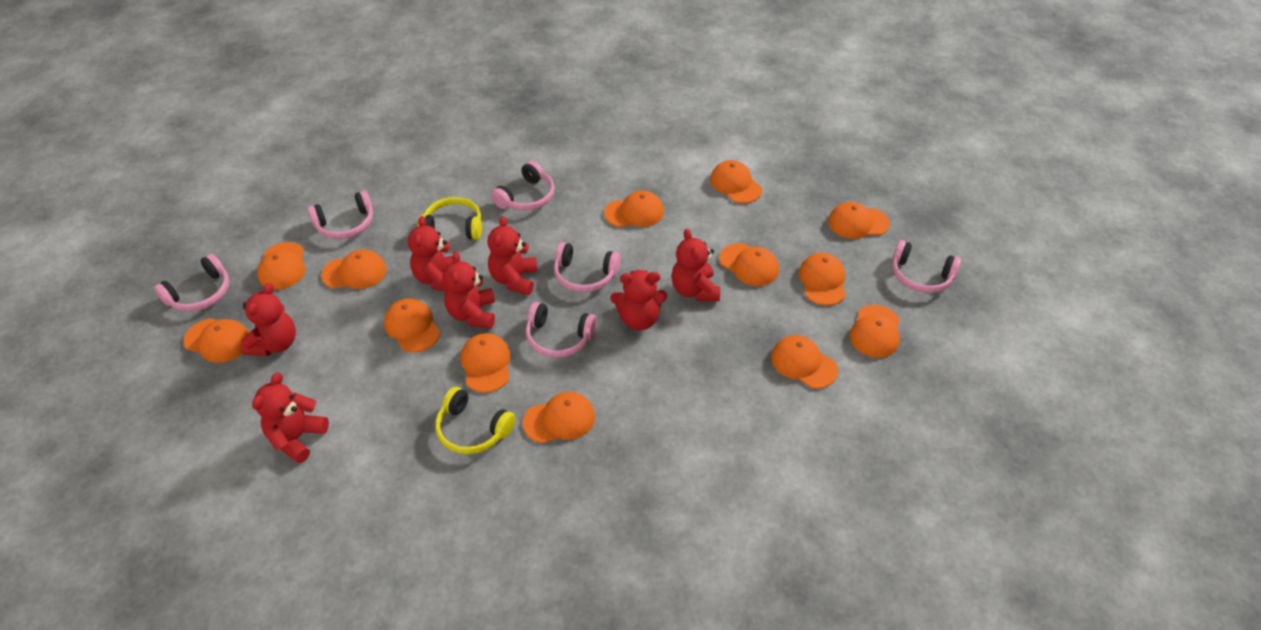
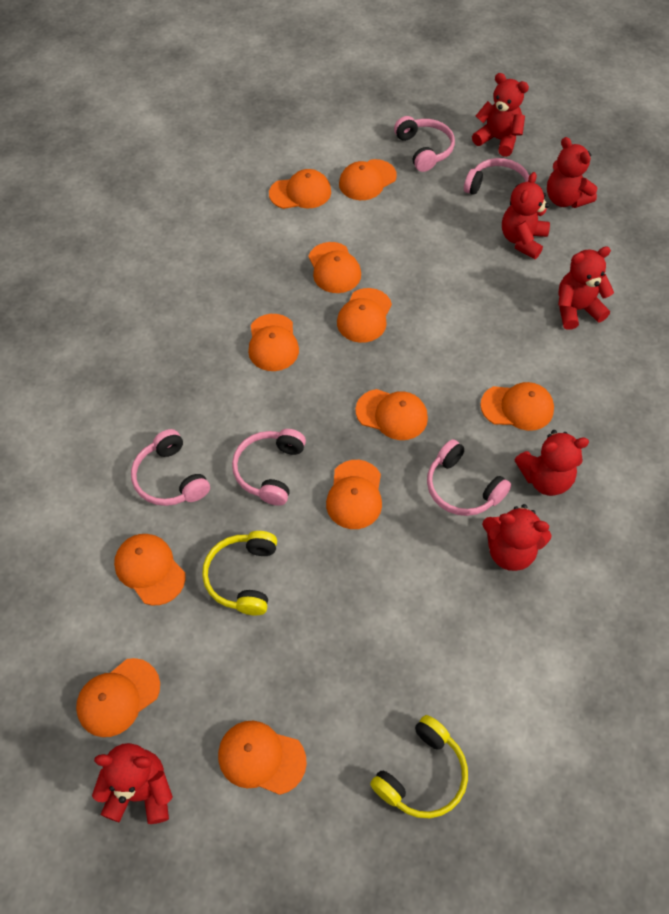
orange cap: 13 -> 11
pink headphones: 6 -> 5

